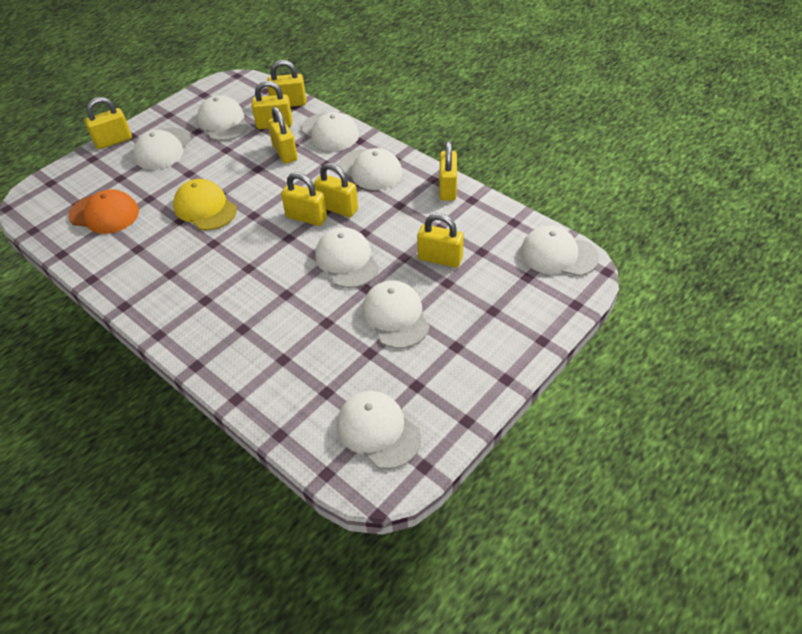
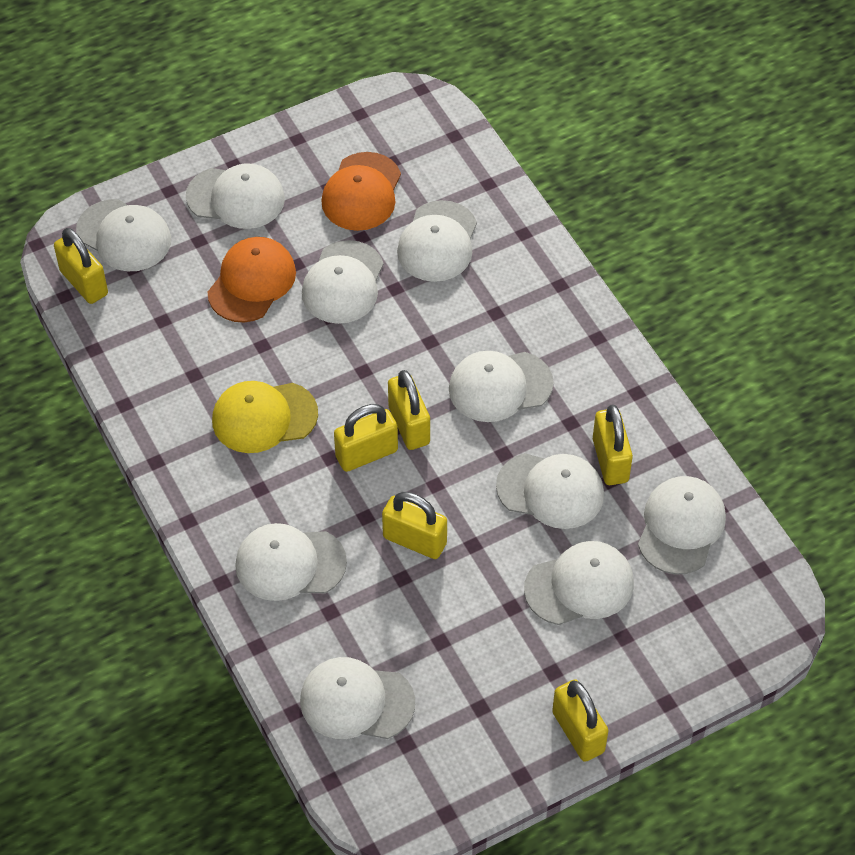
orange cap: 1 -> 2
white cap: 8 -> 10
yellow padlock: 8 -> 6

